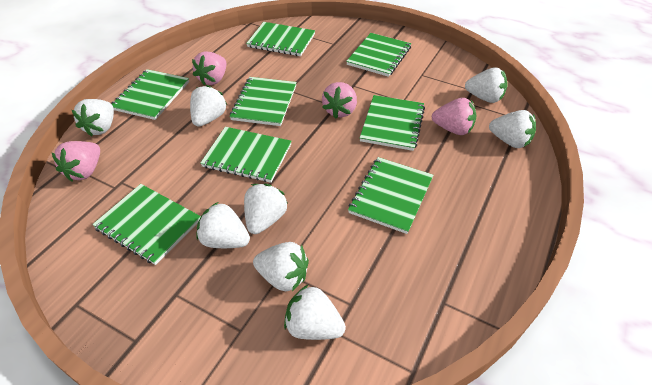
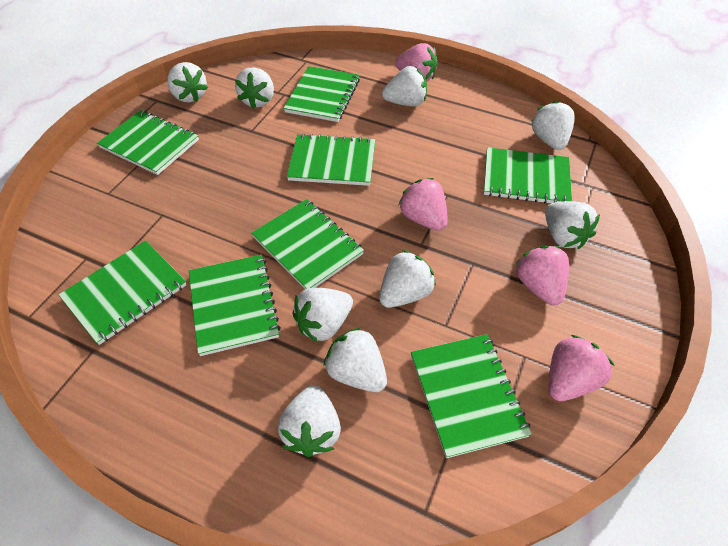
white strawberry: 8 -> 9

